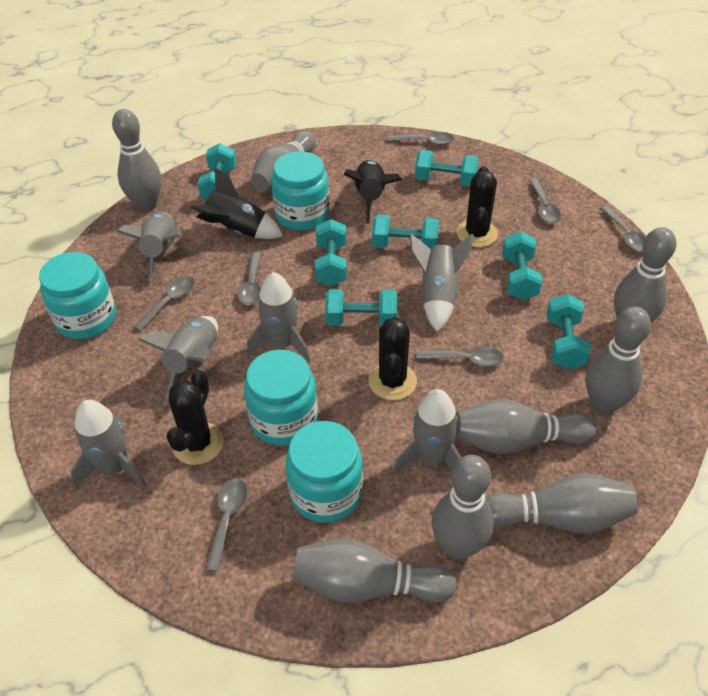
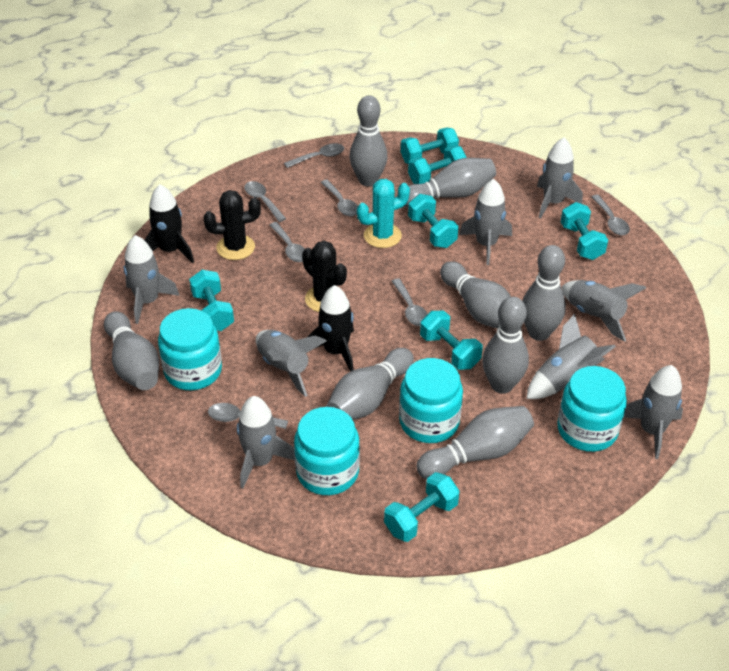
black cactus: 3 -> 2
grey rocket: 6 -> 8
turquoise cactus: 0 -> 1

